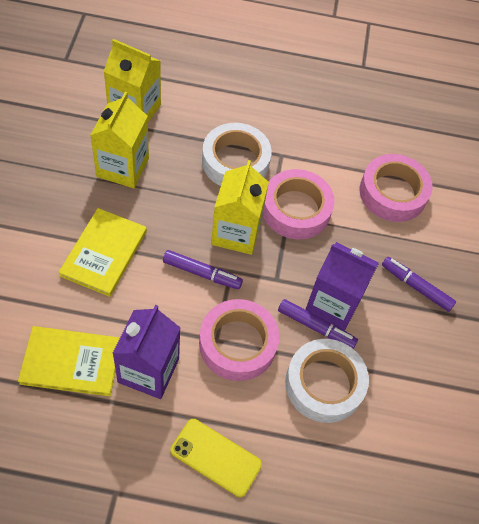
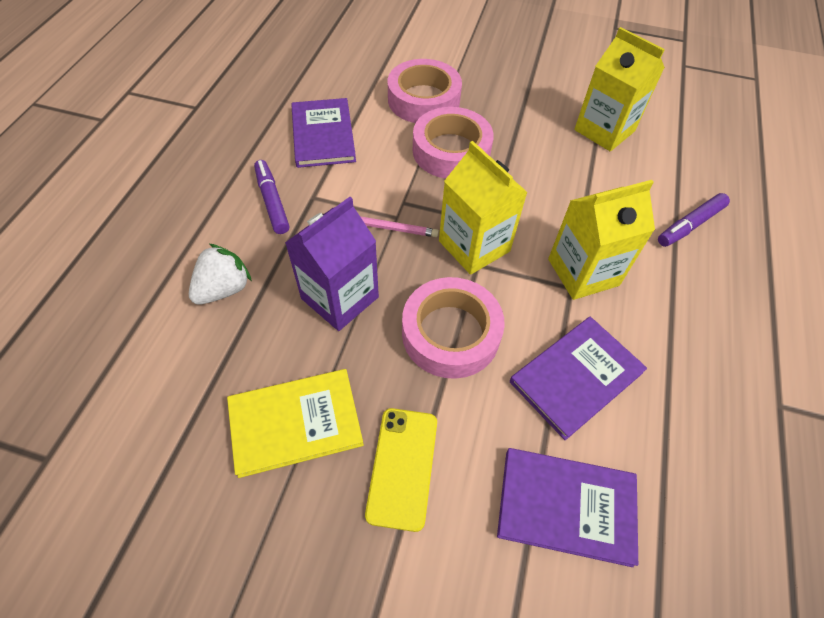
pink pencil: 0 -> 1
purple book: 0 -> 3
purple carton: 2 -> 1
purple marker: 3 -> 2
white strawberry: 0 -> 1
white tape: 2 -> 0
yellow book: 2 -> 1

